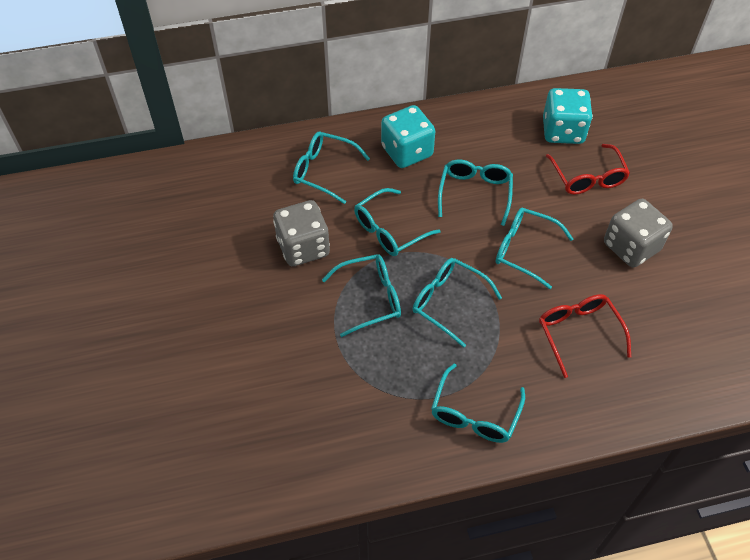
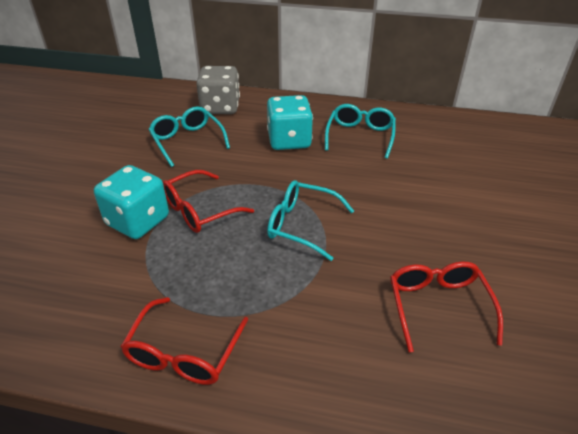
grey dice: 2 -> 1
red glasses: 2 -> 3
turquoise glasses: 7 -> 3

